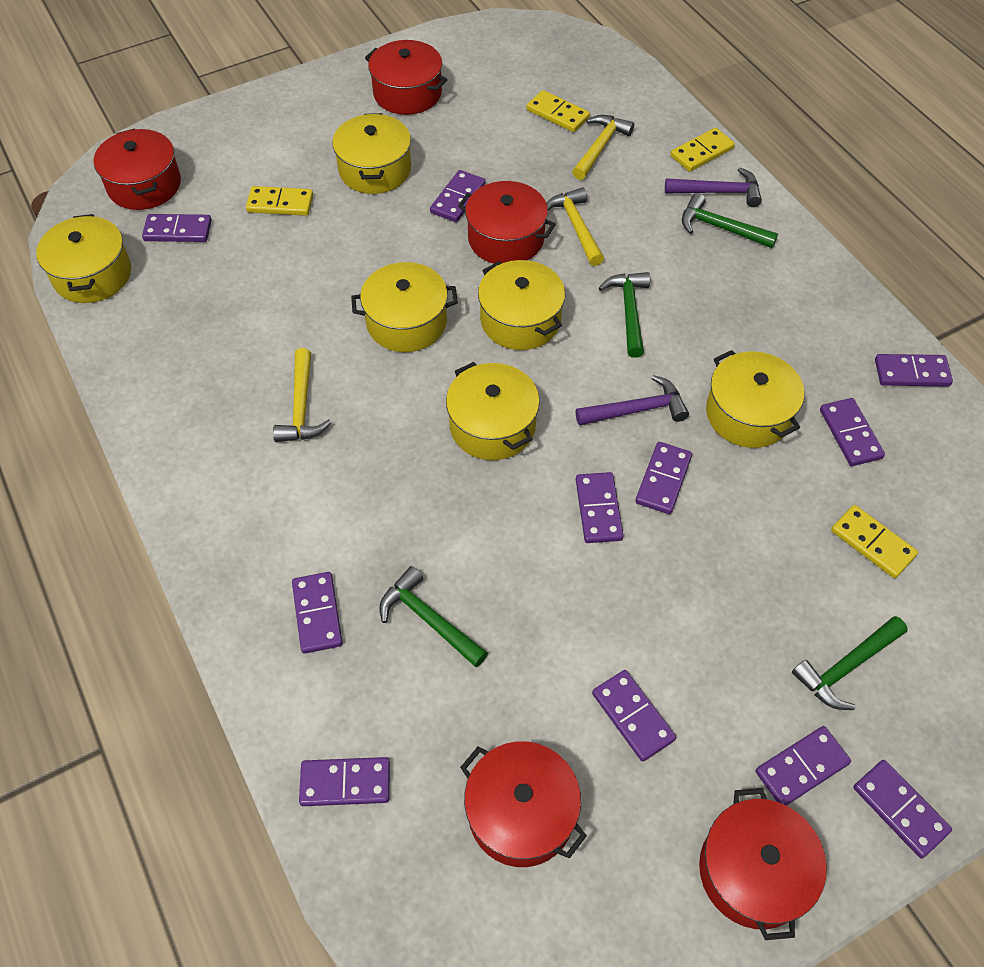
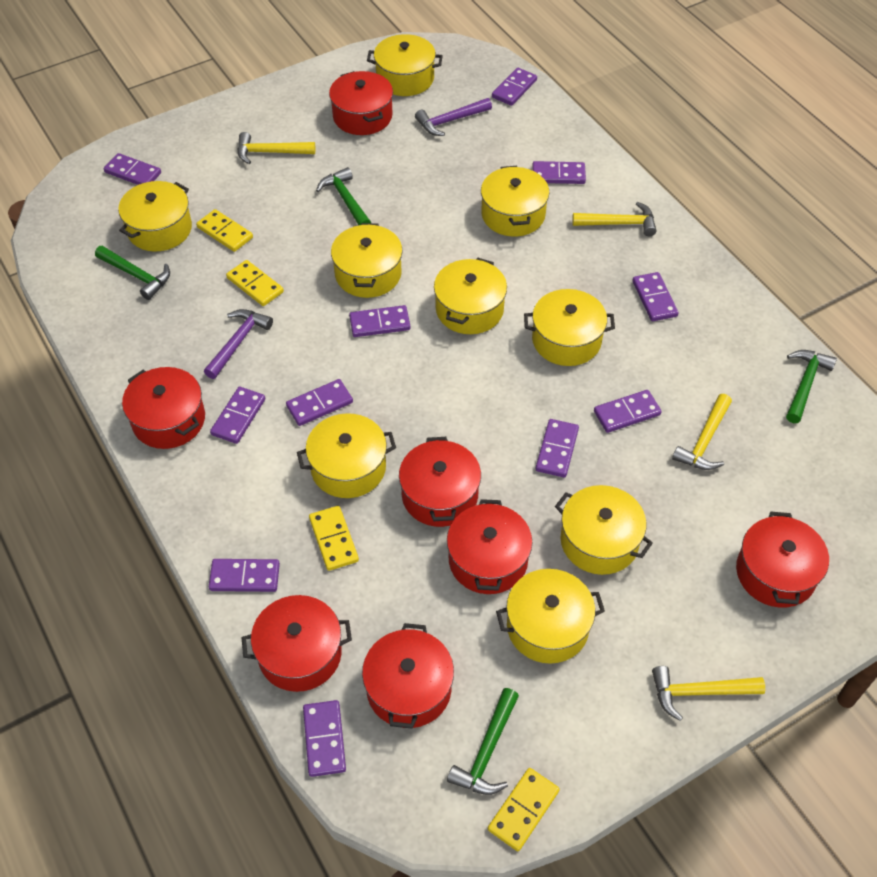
red pot: 5 -> 7
yellow hammer: 3 -> 4
yellow pot: 6 -> 9

